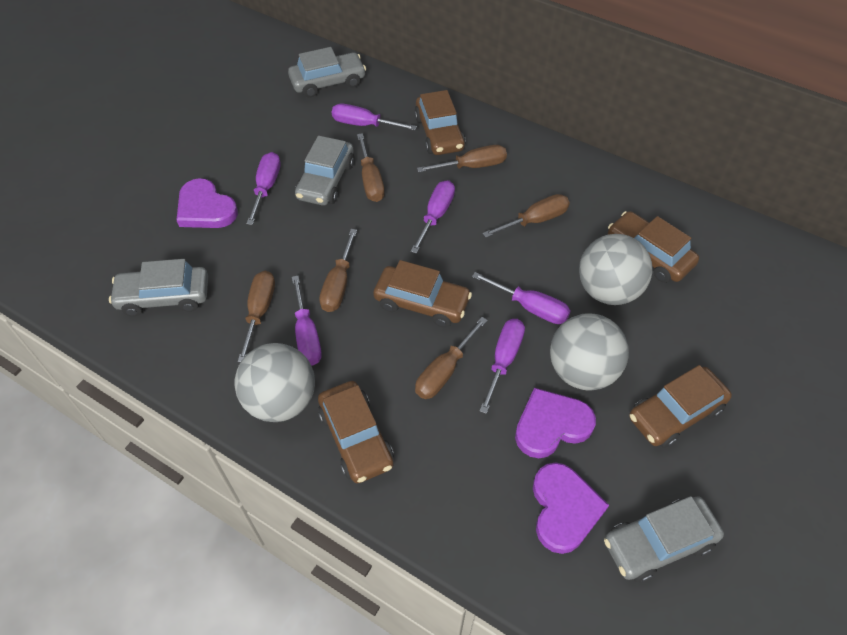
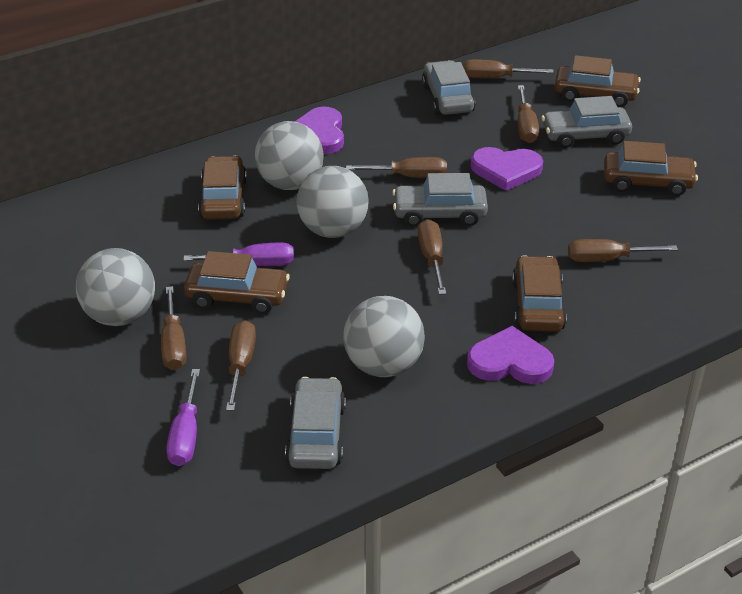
brown screwdriver: 6 -> 7
grey ball: 3 -> 4
purple screwdriver: 6 -> 2

